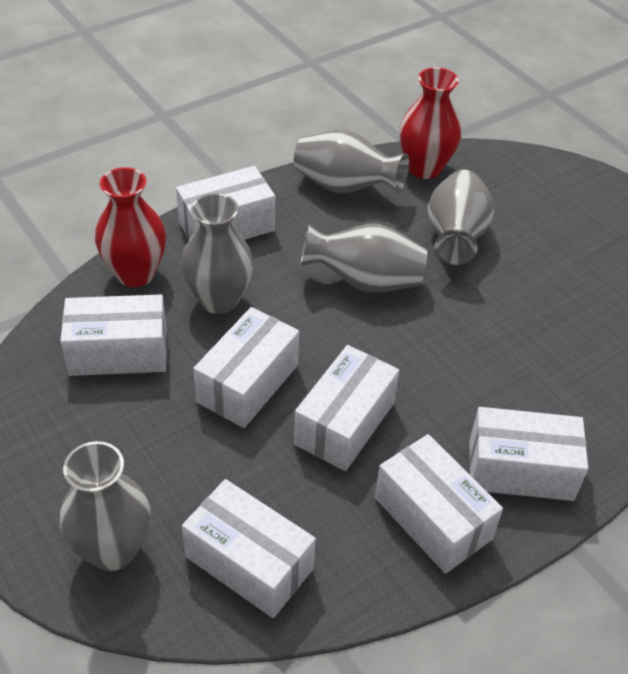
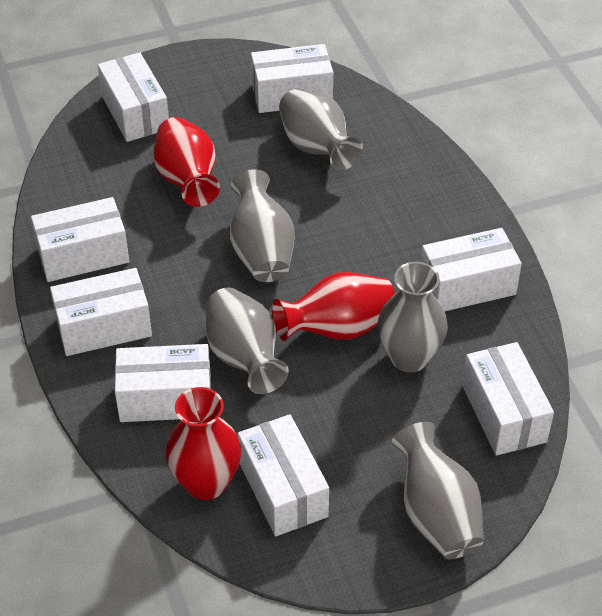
red vase: 2 -> 3
white box: 7 -> 8

